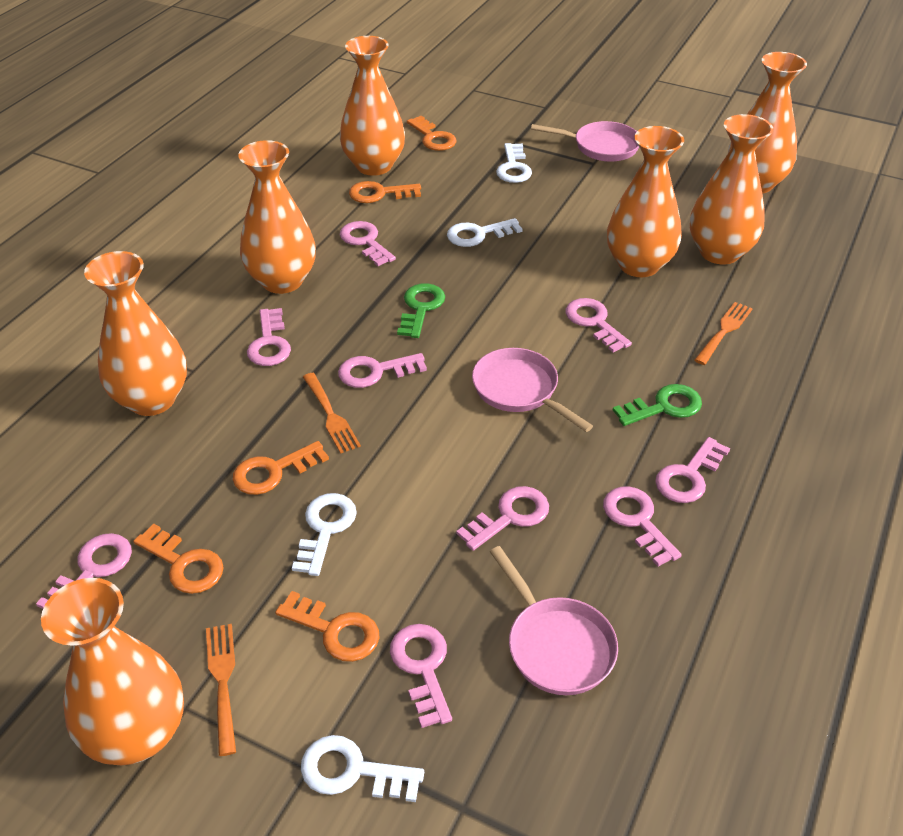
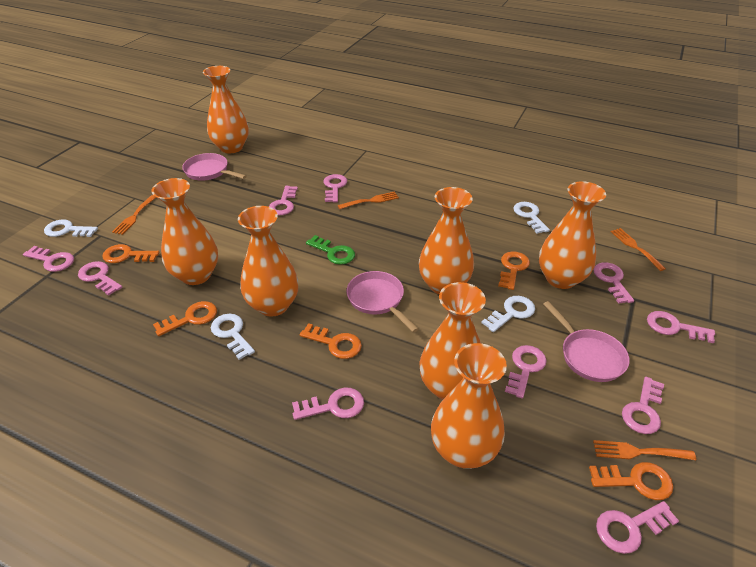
green key: 2 -> 1
orange fork: 3 -> 4
pink key: 9 -> 10

